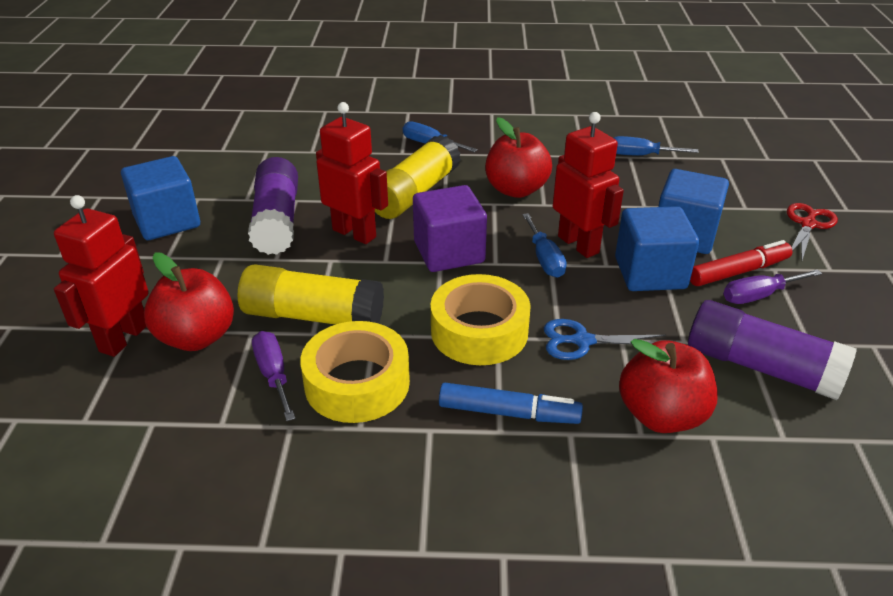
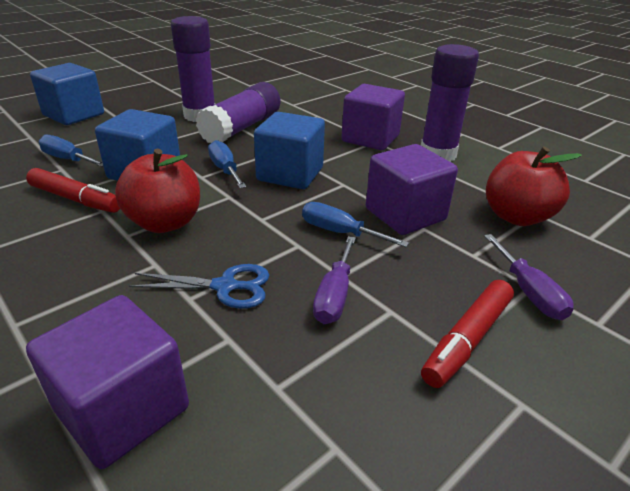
blue marker: 1 -> 0
purple cube: 1 -> 3
purple glue stick: 2 -> 3
red apple: 3 -> 2
red marker: 1 -> 2
red robot: 3 -> 0
red scissors: 1 -> 0
yellow glue stick: 2 -> 0
yellow tape: 2 -> 0

